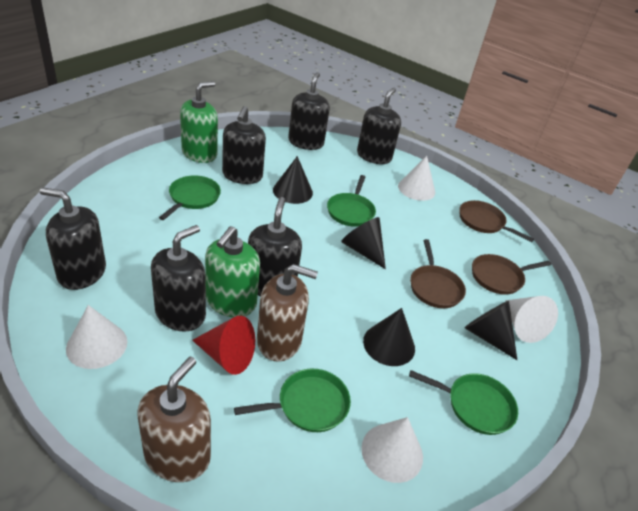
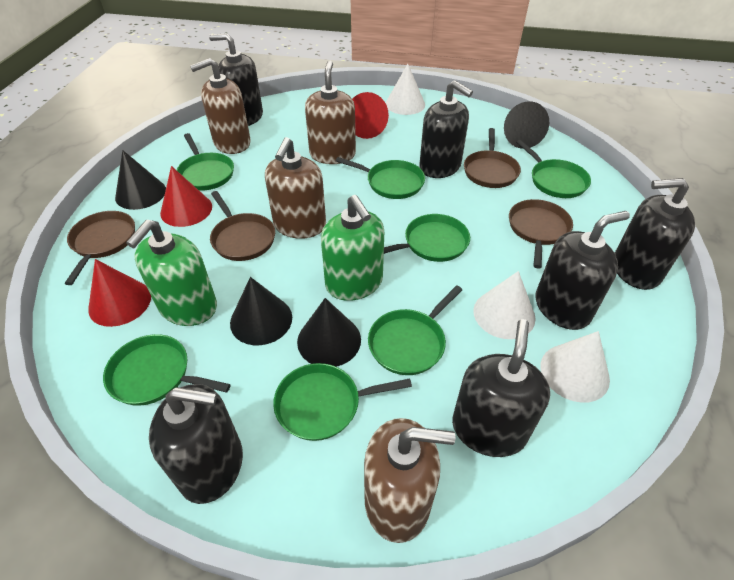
brown pan: 3 -> 4
brown soap dispenser: 2 -> 4
green pan: 4 -> 7
red cone: 1 -> 3
white cone: 4 -> 3

